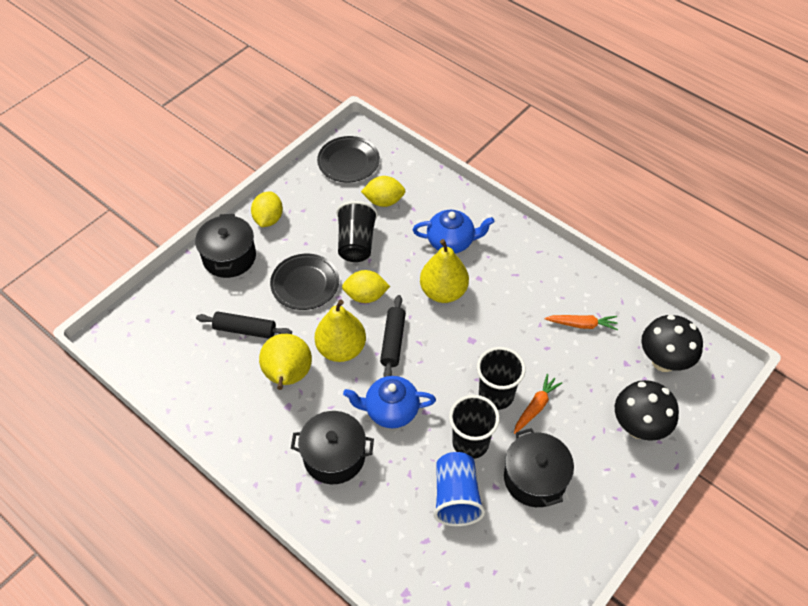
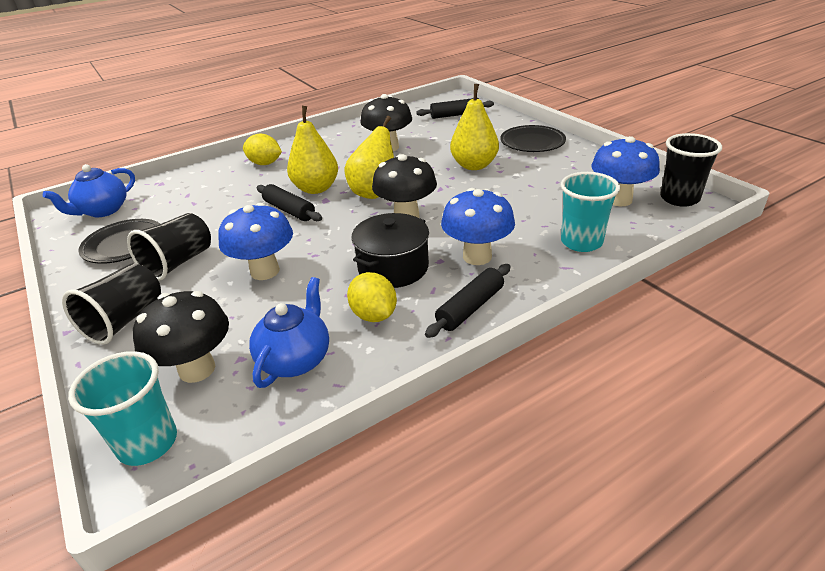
black mushroom: 2 -> 3
black pot: 3 -> 1
black rolling pin: 2 -> 3
blue cup: 1 -> 0
blue mushroom: 0 -> 3
orange carrot: 2 -> 0
turquoise cup: 0 -> 2
yellow lemon: 3 -> 2

